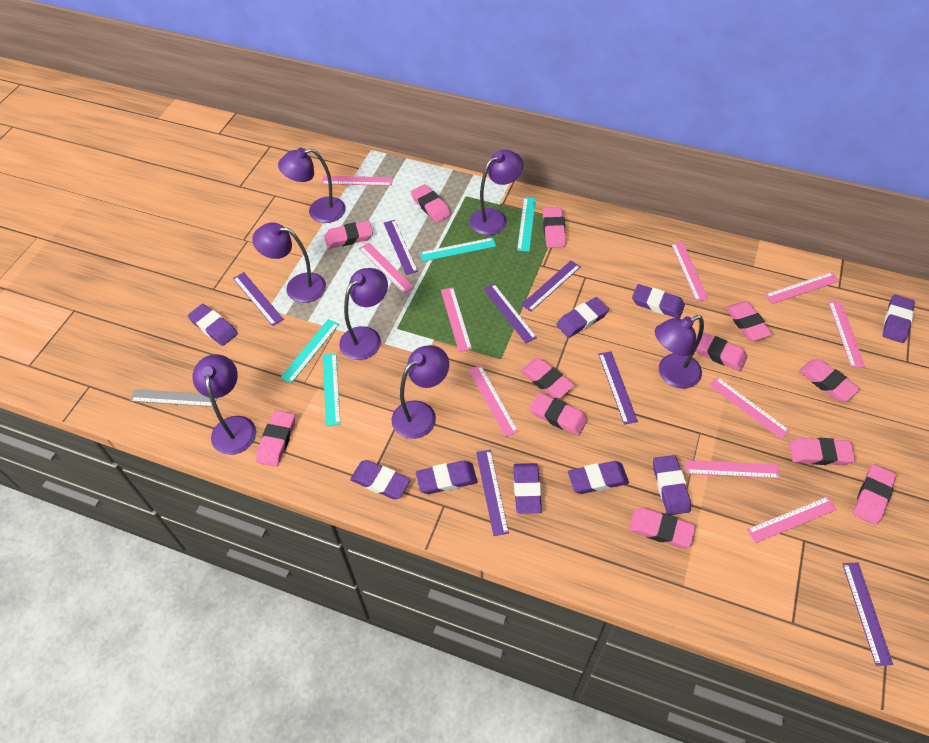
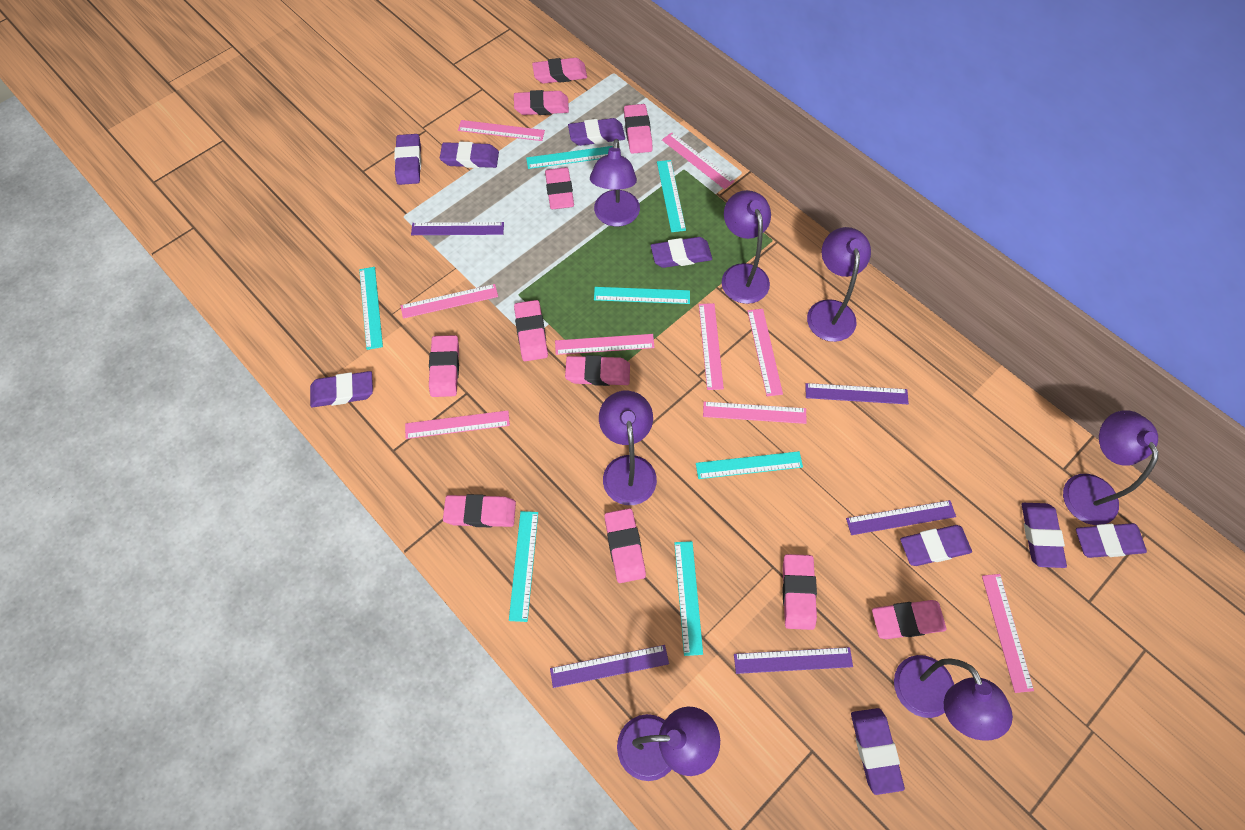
grey ruler: 1 -> 0
pink eraser: 12 -> 11
pink ruler: 10 -> 9
purple ruler: 7 -> 5
turquoise ruler: 4 -> 7

